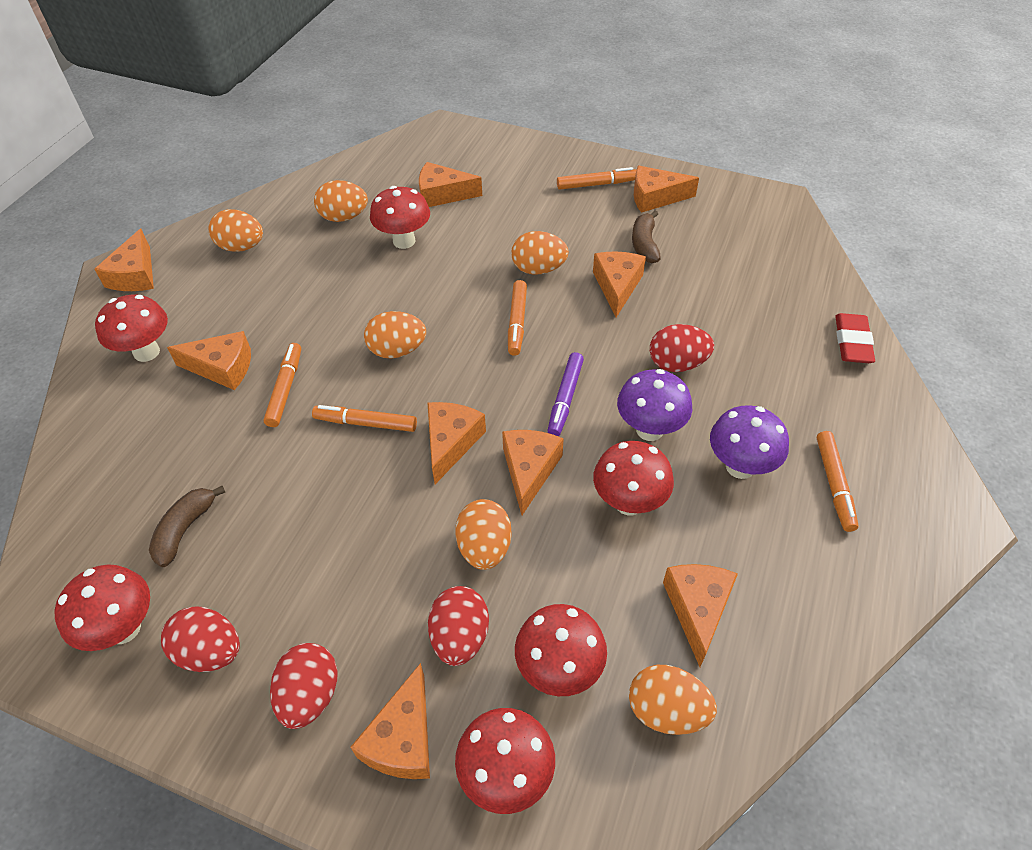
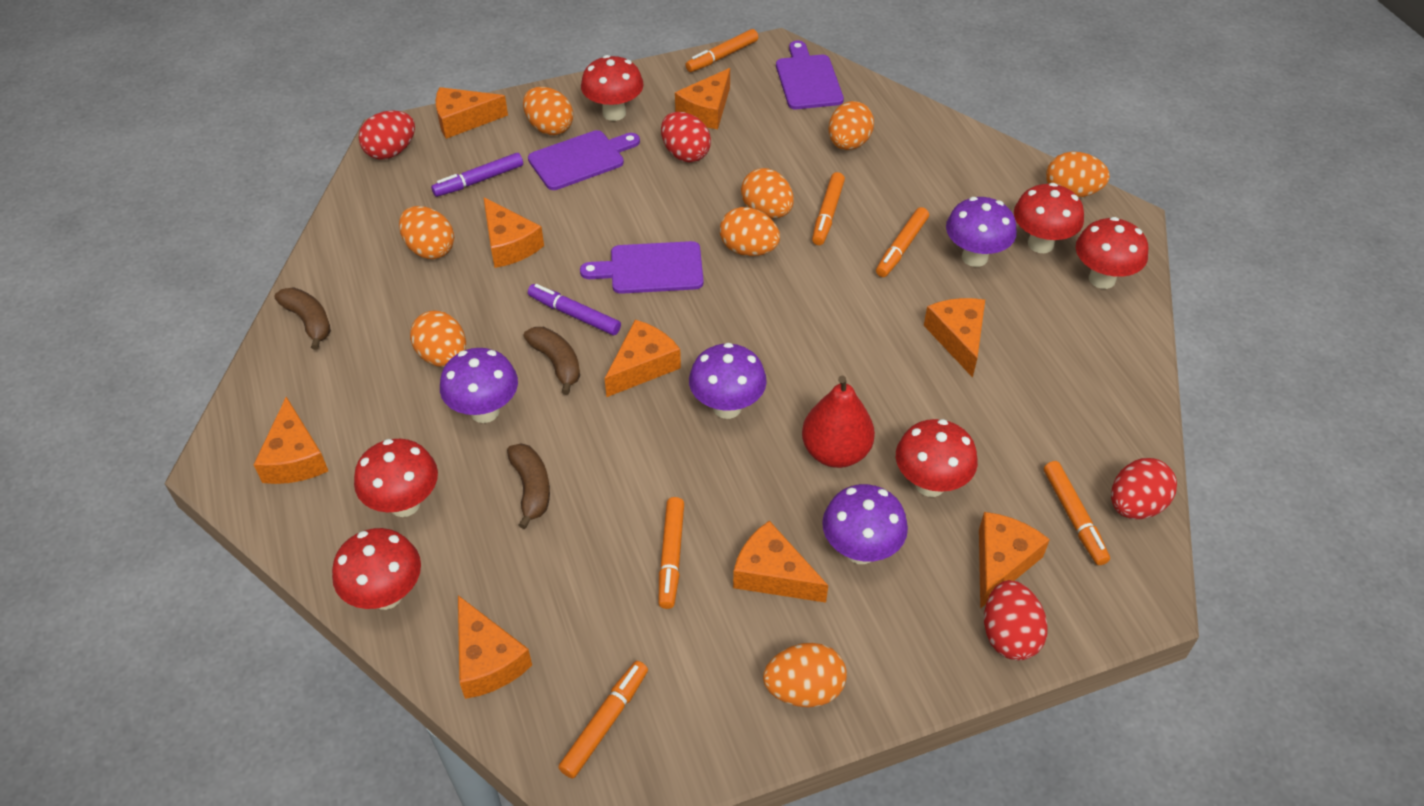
brown banana: 2 -> 3
orange egg: 6 -> 8
orange marker: 5 -> 6
purple cutting board: 0 -> 3
purple marker: 1 -> 2
purple mushroom: 2 -> 4
red eraser: 1 -> 0
red pear: 0 -> 1

